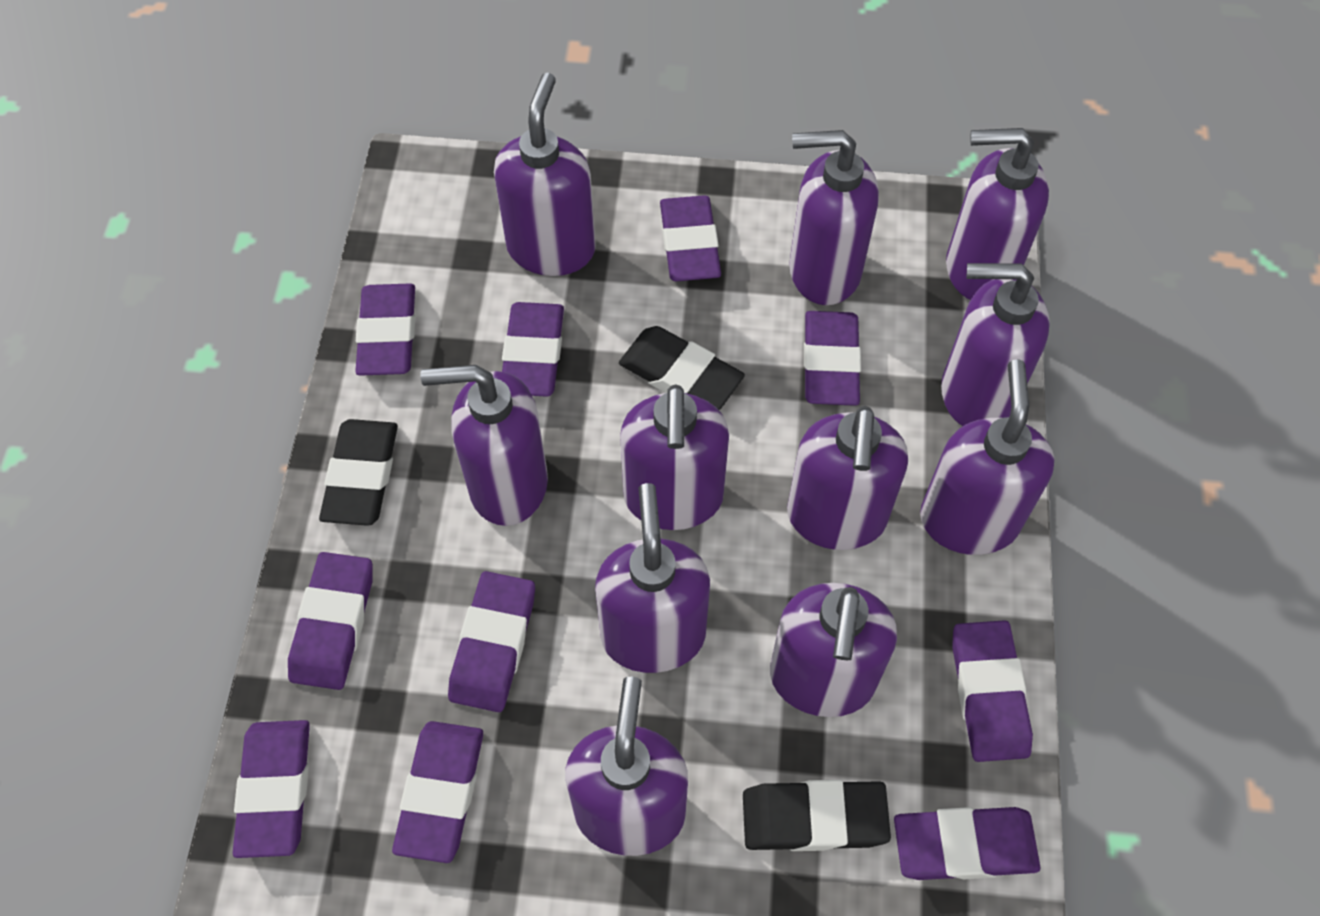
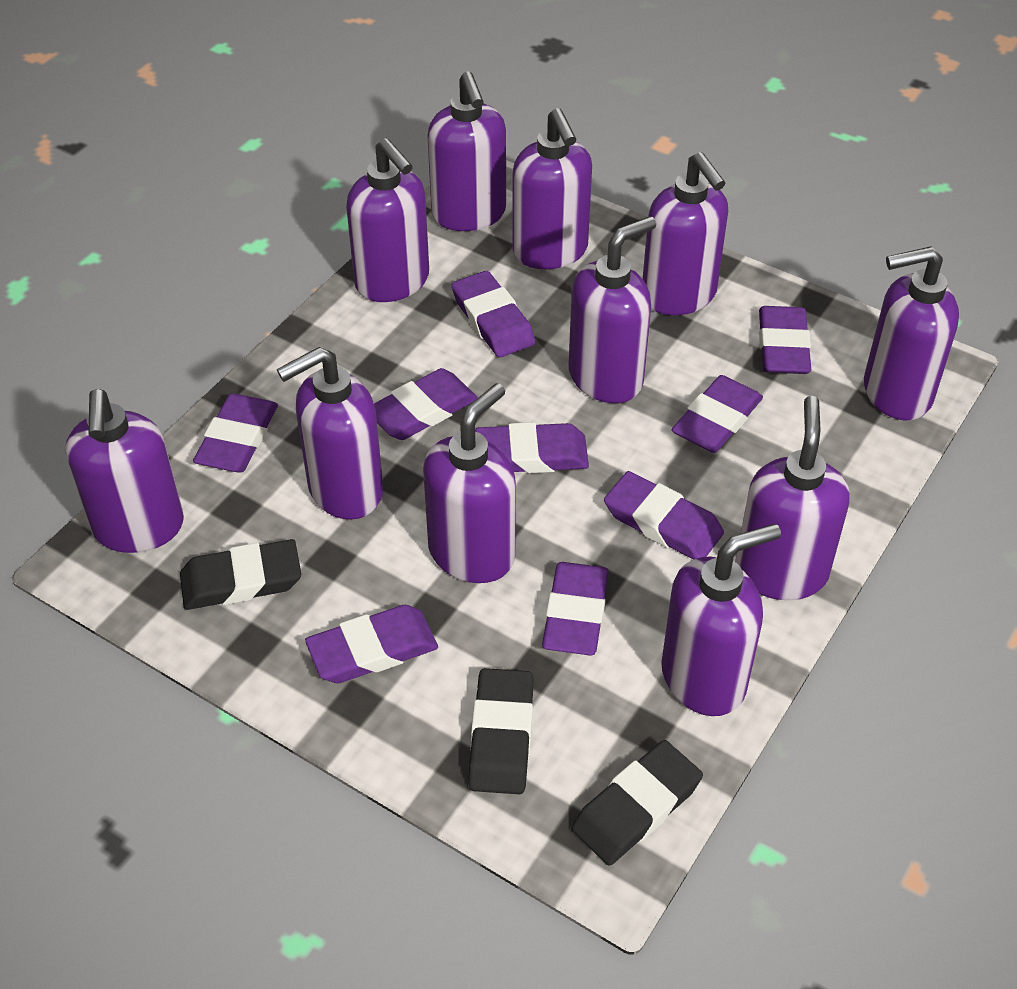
purple eraser: 10 -> 9

